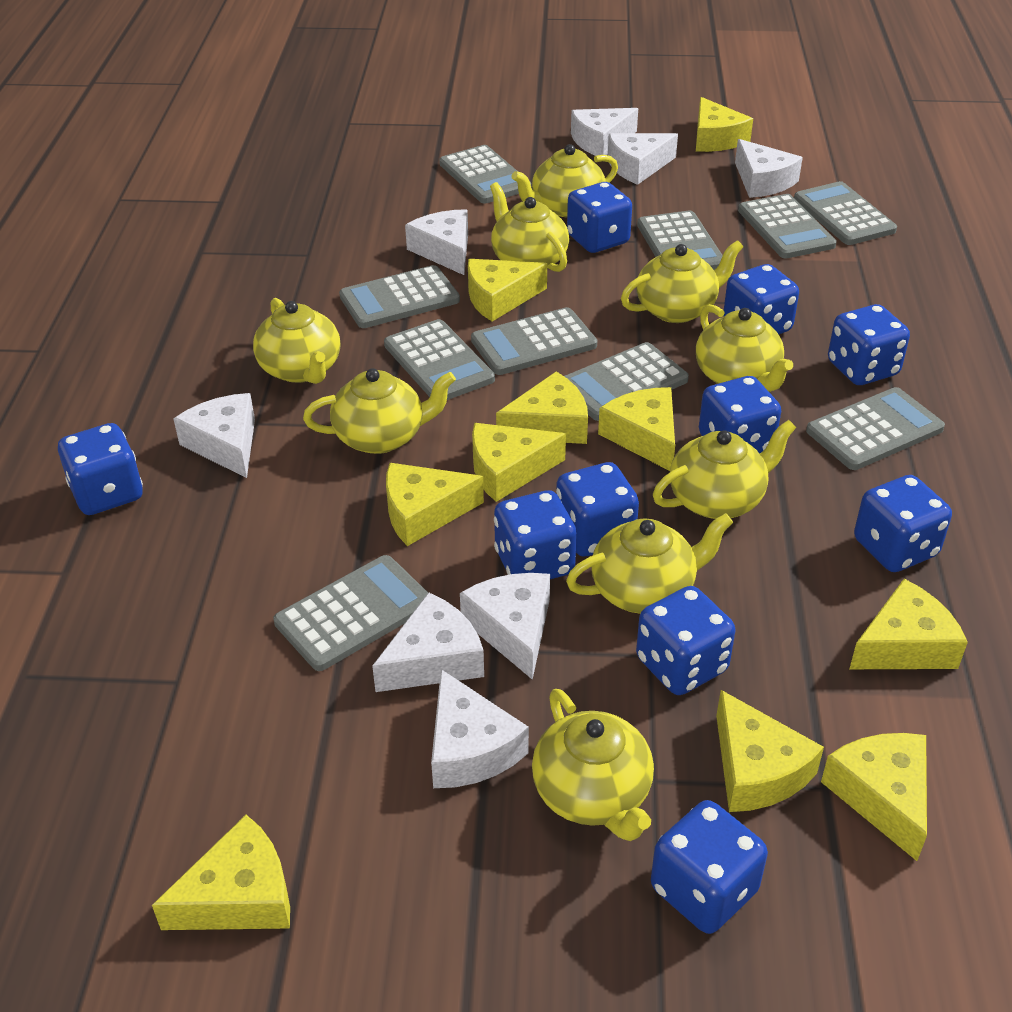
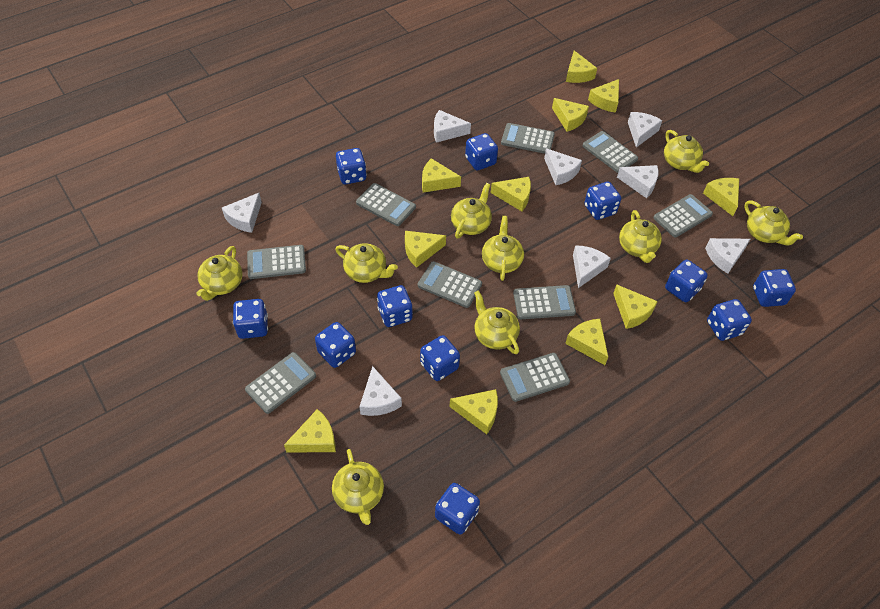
blue dice: 10 -> 11
grey calculator: 10 -> 9
yellow cheese: 10 -> 11

